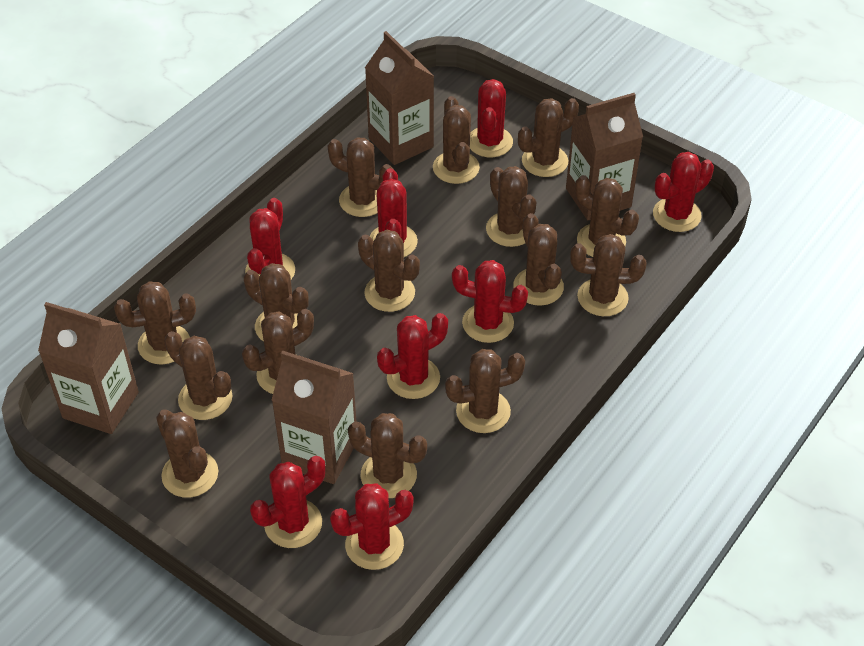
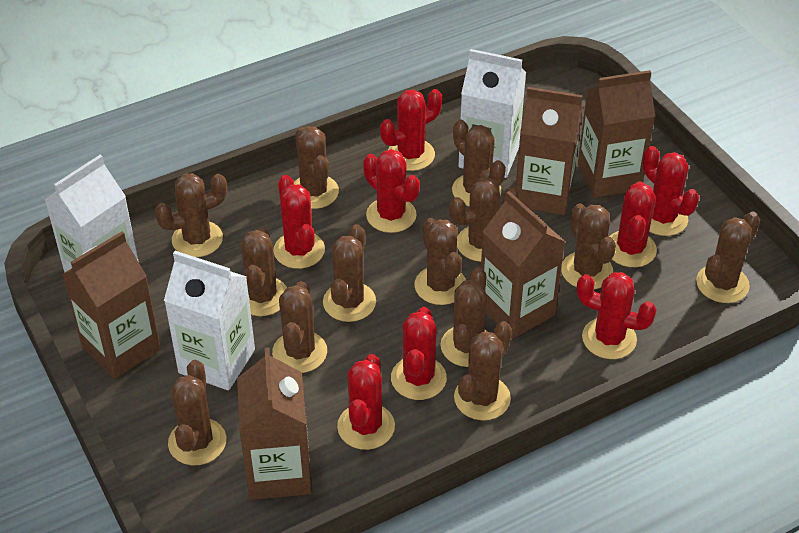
brown cactus: 15 -> 13
brown carton: 4 -> 5
white carton: 0 -> 3

